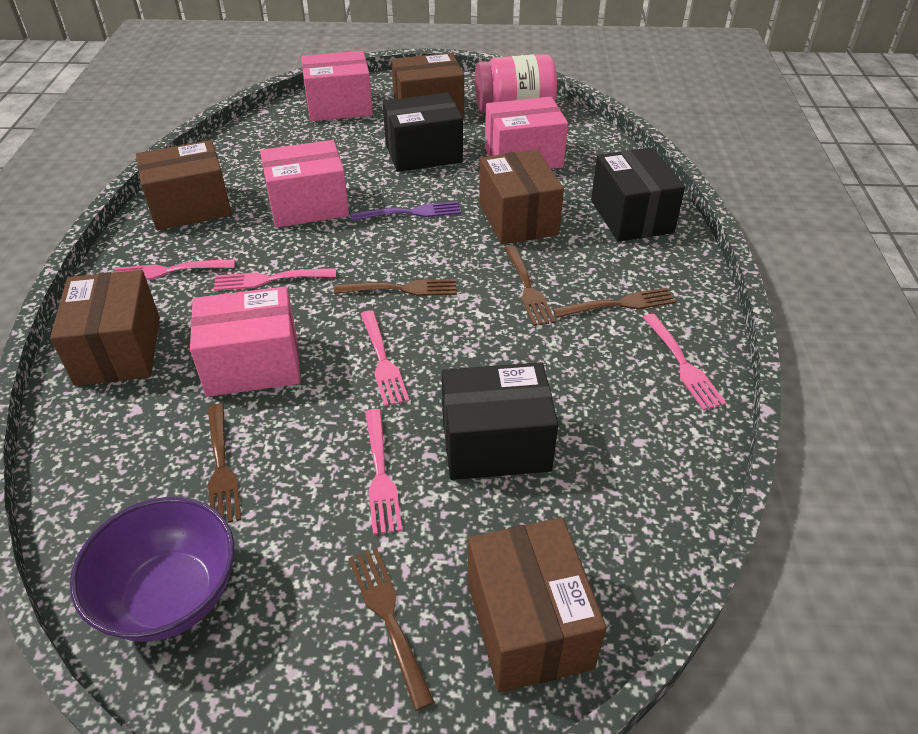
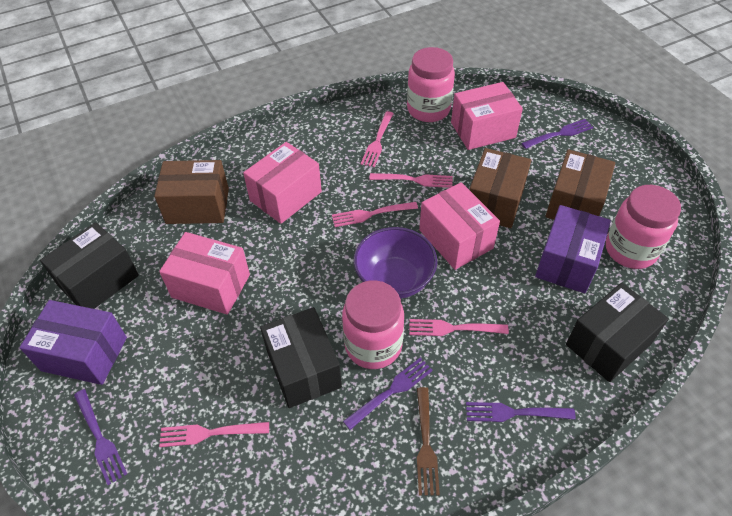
brown box: 5 -> 3
brown fork: 5 -> 1
pink jar: 1 -> 3
purple box: 0 -> 2
purple fork: 1 -> 4

